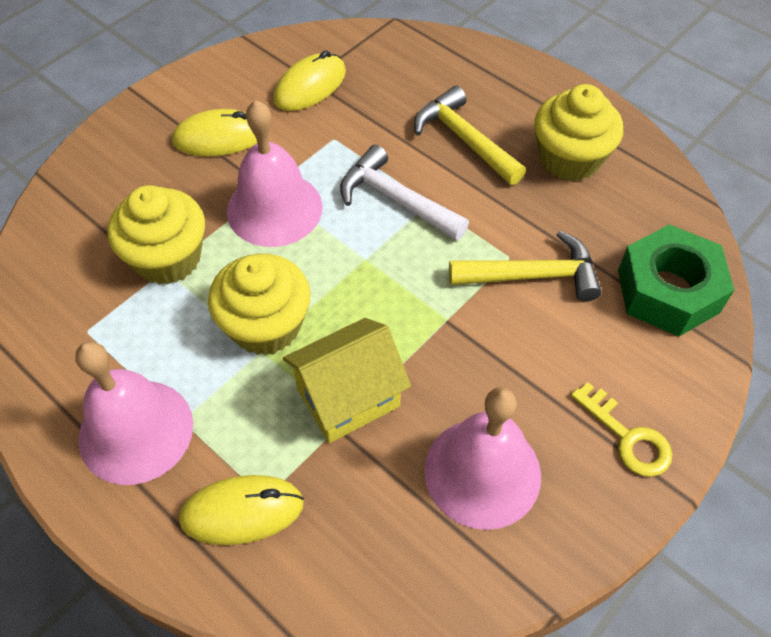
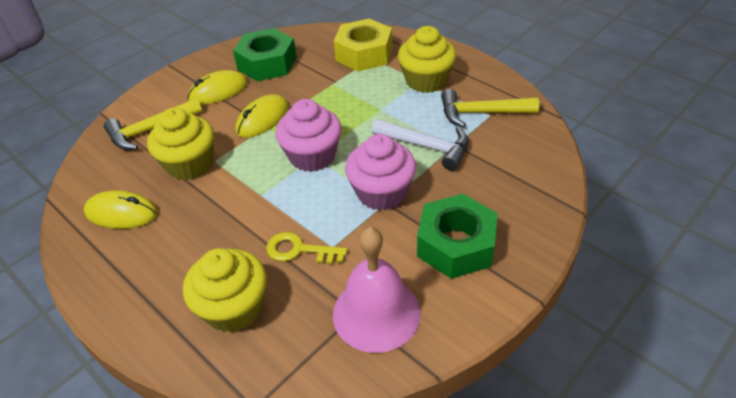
green nut: 1 -> 2
pink bell: 3 -> 1
pink cupcake: 0 -> 2
yellow house: 1 -> 0
yellow nut: 0 -> 1

